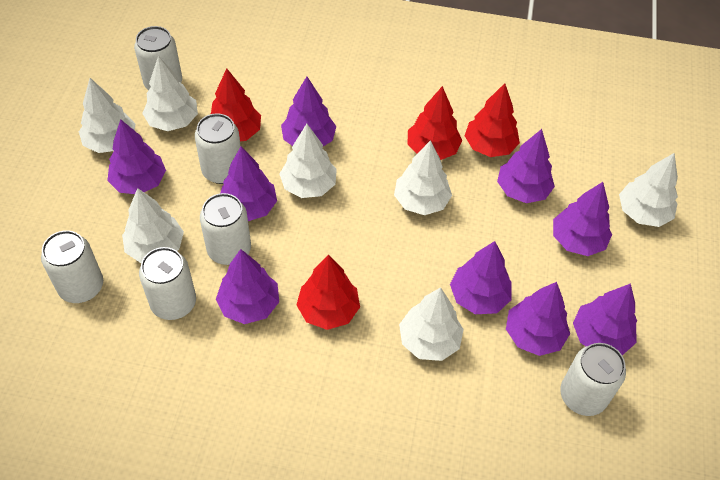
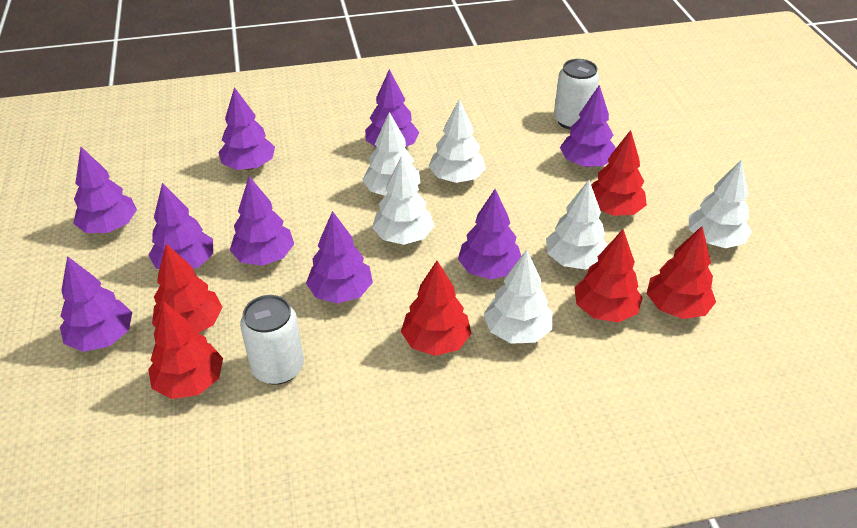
red tree: 4 -> 6
white can: 6 -> 2
white tree: 7 -> 6

